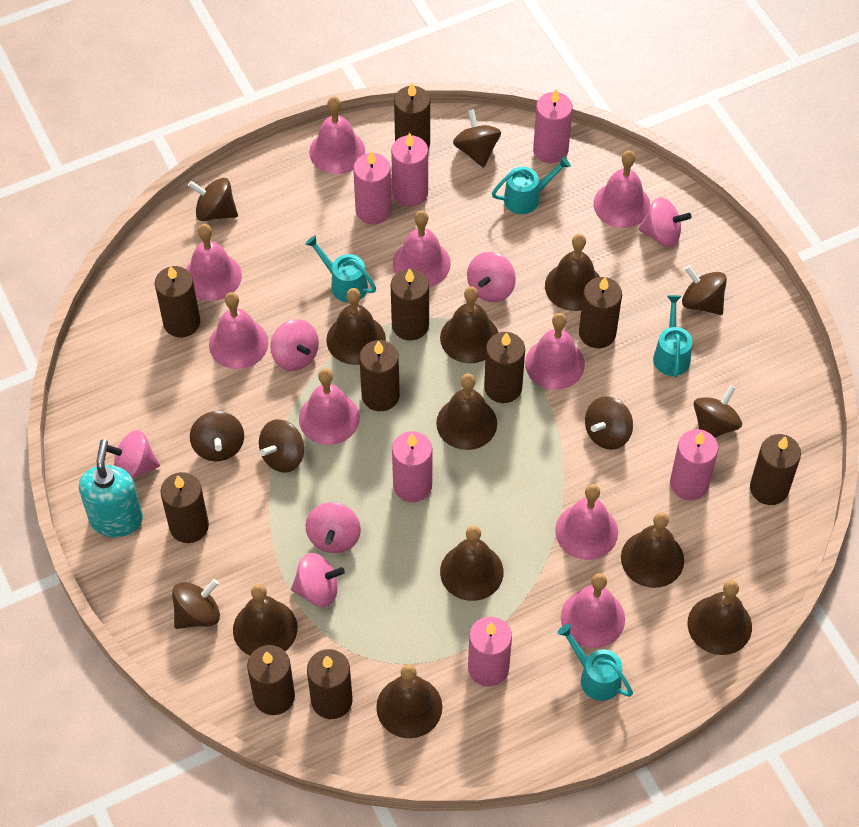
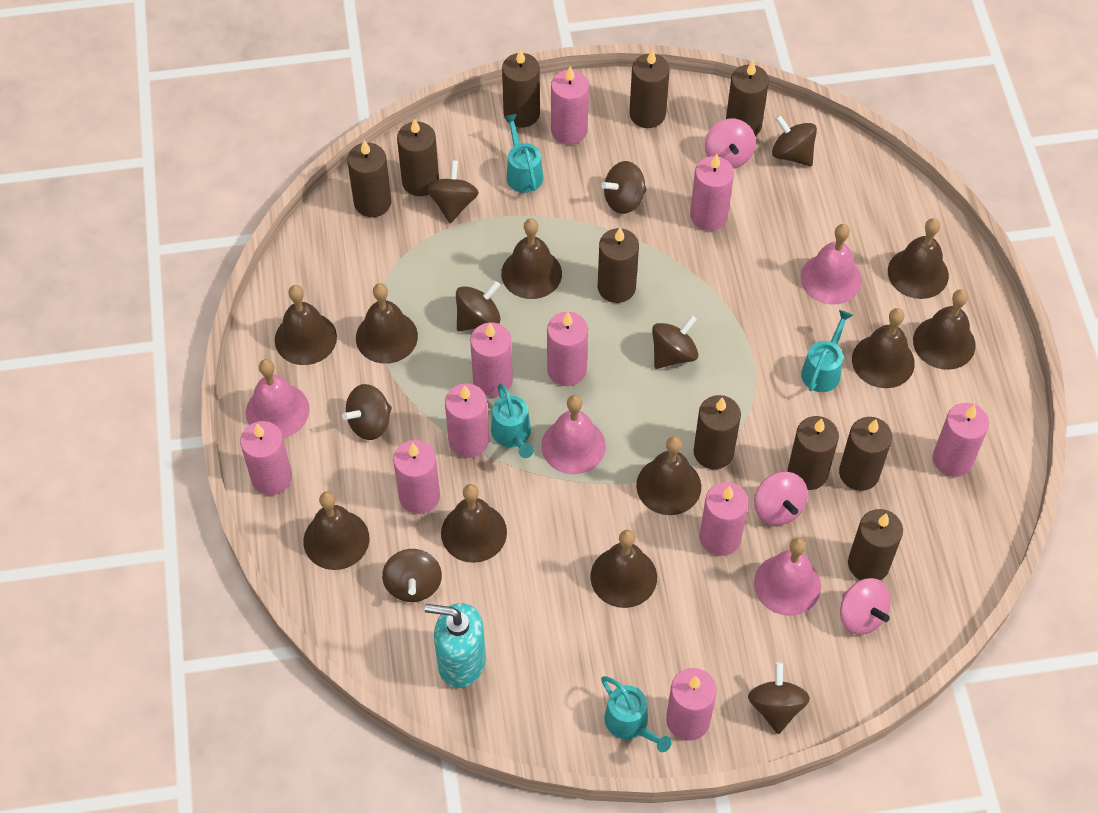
brown bell: 9 -> 10
pink bell: 9 -> 4
pink candle: 6 -> 10
pink spinning top: 6 -> 3

